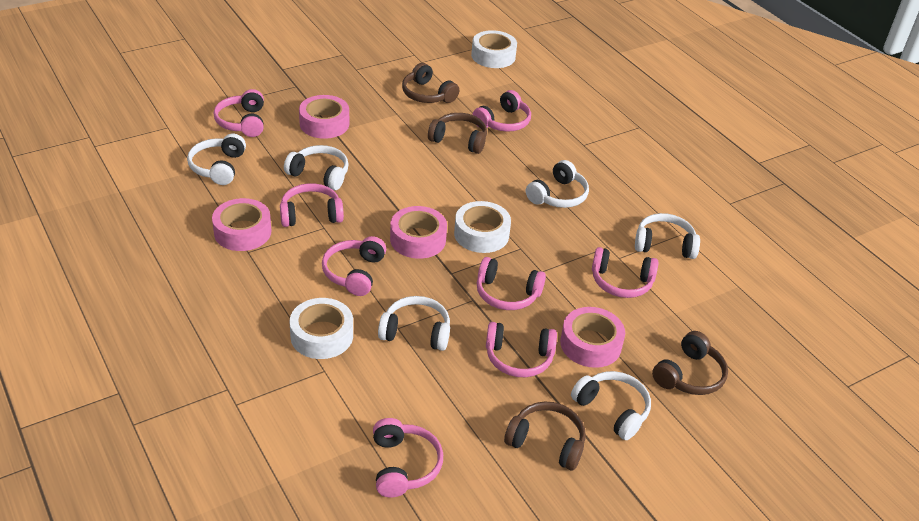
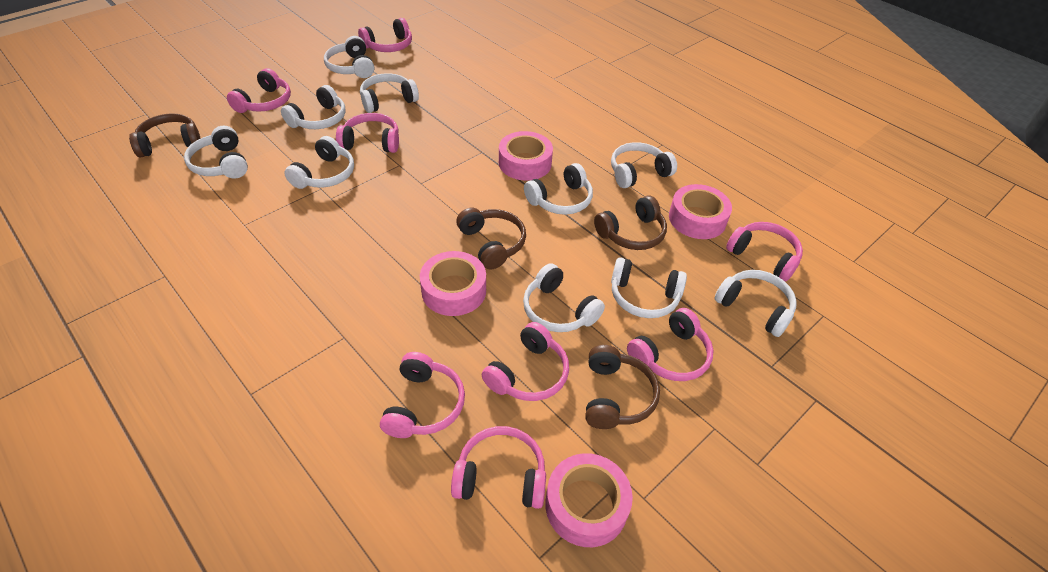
white headphones: 6 -> 10
white tape: 3 -> 0

